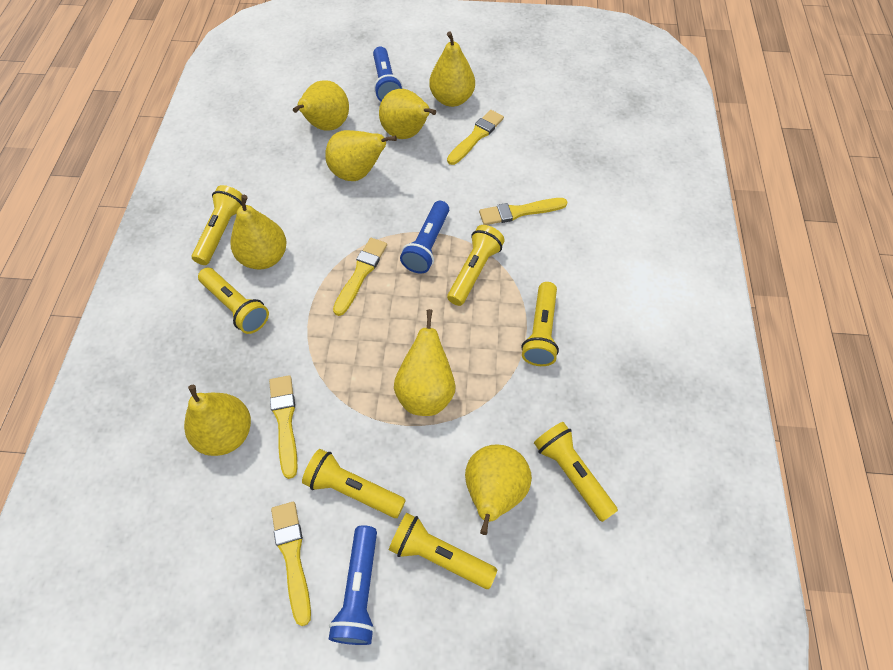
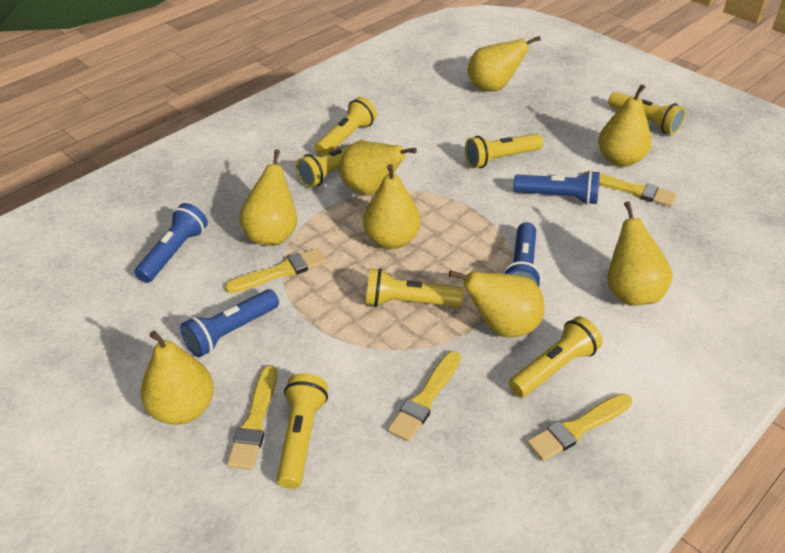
blue flashlight: 3 -> 4

